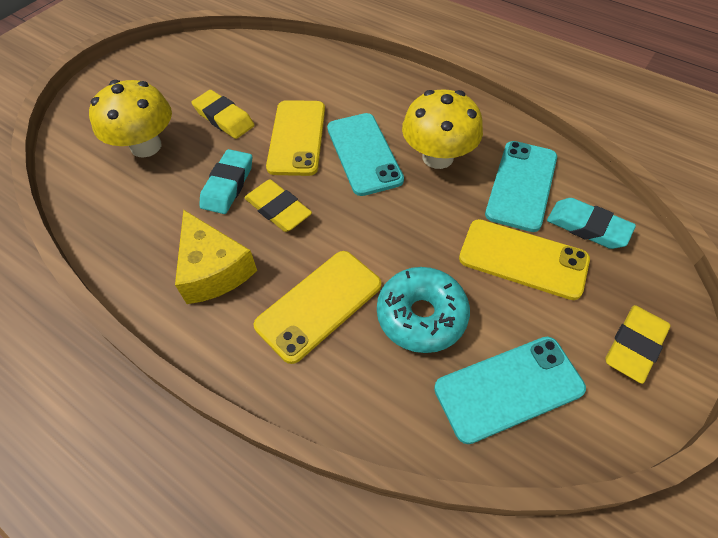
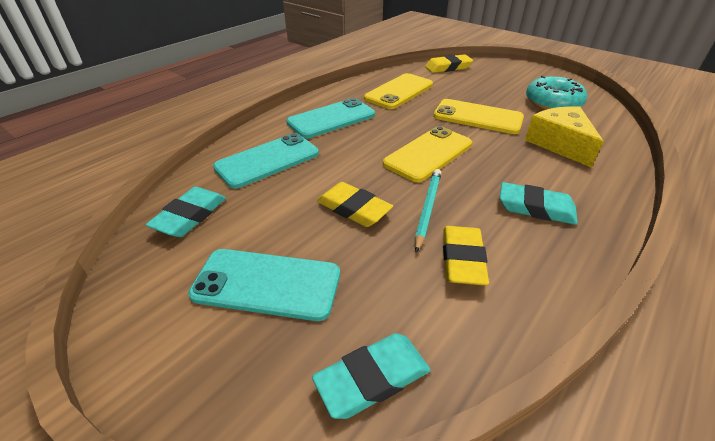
turquoise eraser: 2 -> 3
turquoise pencil: 0 -> 1
yellow mushroom: 2 -> 0

